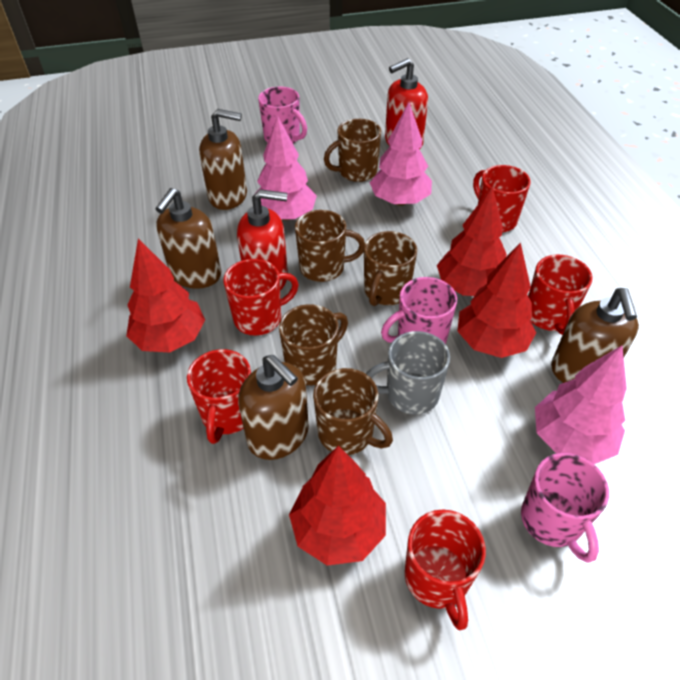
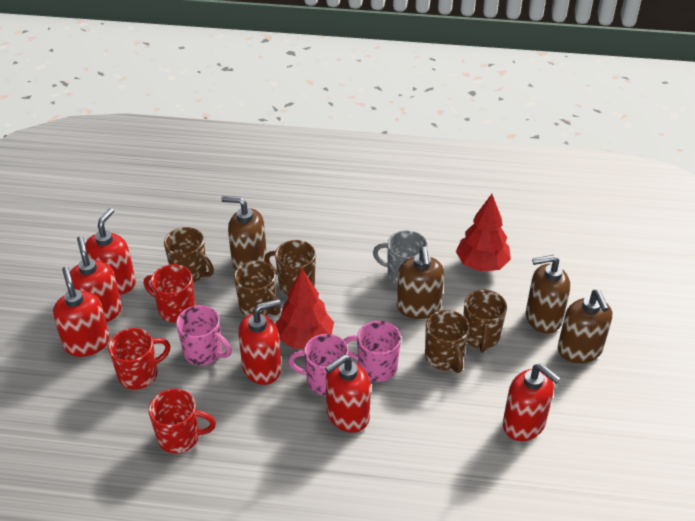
pink tree: 3 -> 0
red mug: 5 -> 3
red soap dispenser: 2 -> 6
red tree: 4 -> 2

